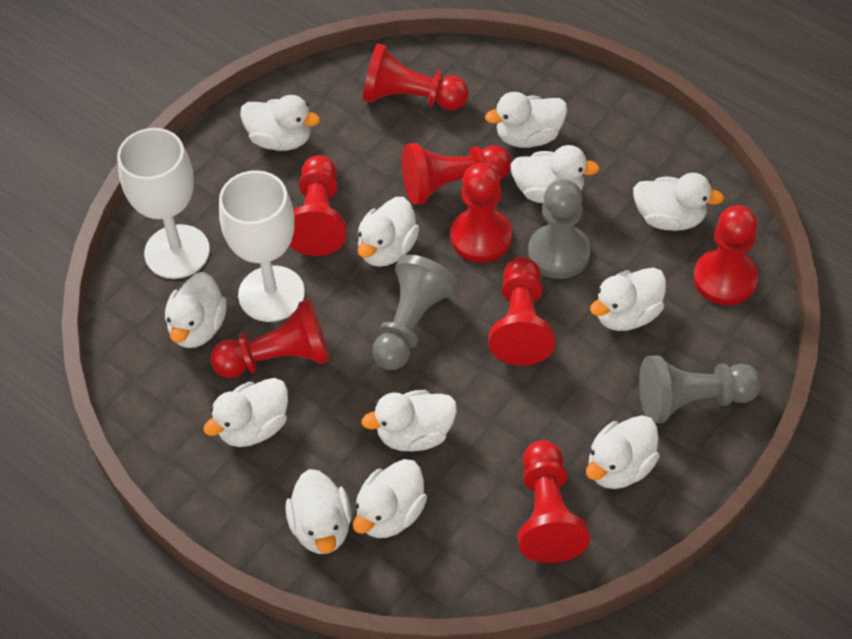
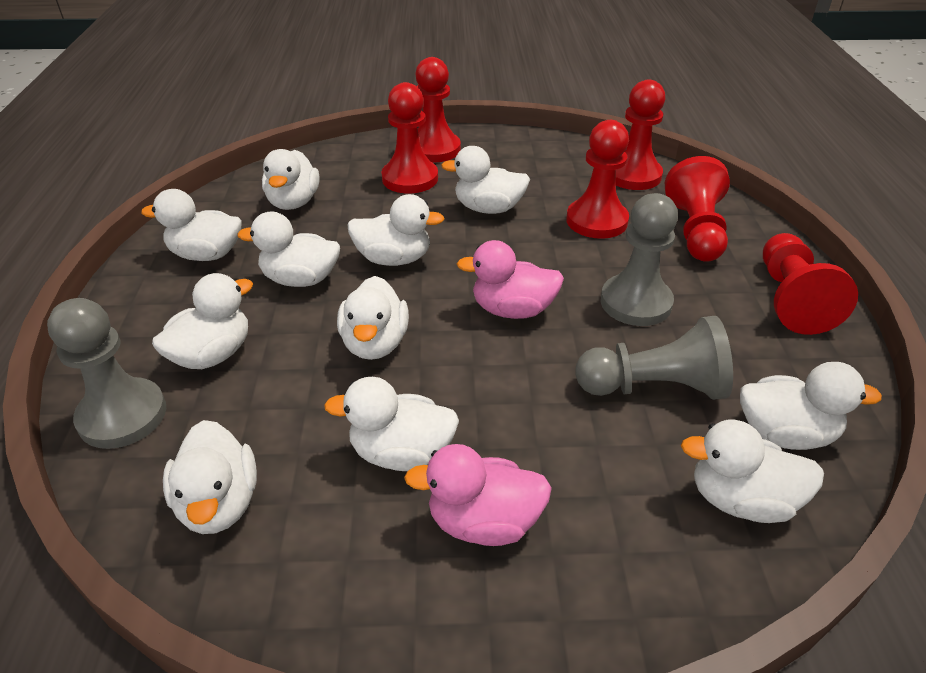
pink duck: 0 -> 2
red pawn: 8 -> 6
white duck: 12 -> 11
white goblet: 2 -> 0

